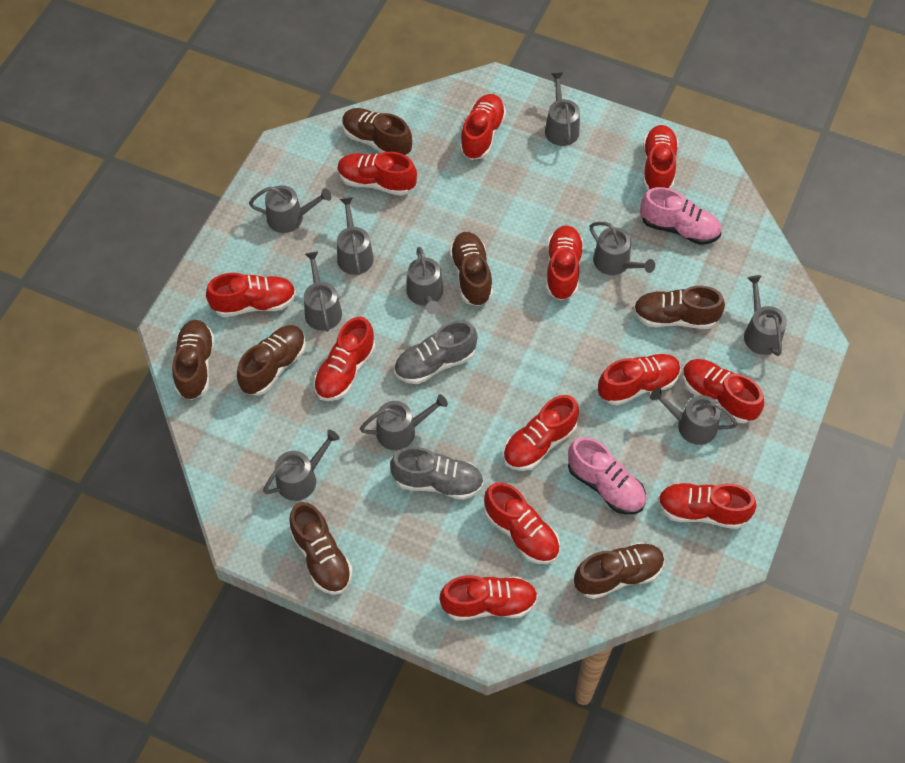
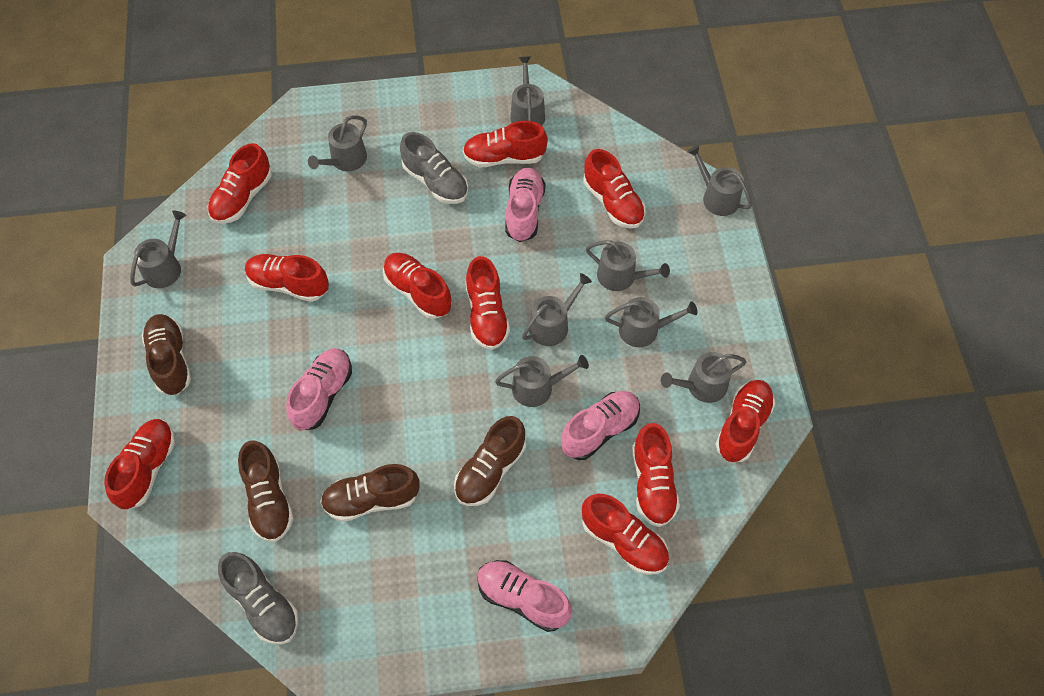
brown shoe: 7 -> 4
grey watering can: 10 -> 9
pink shoe: 2 -> 4
red shoe: 12 -> 10

